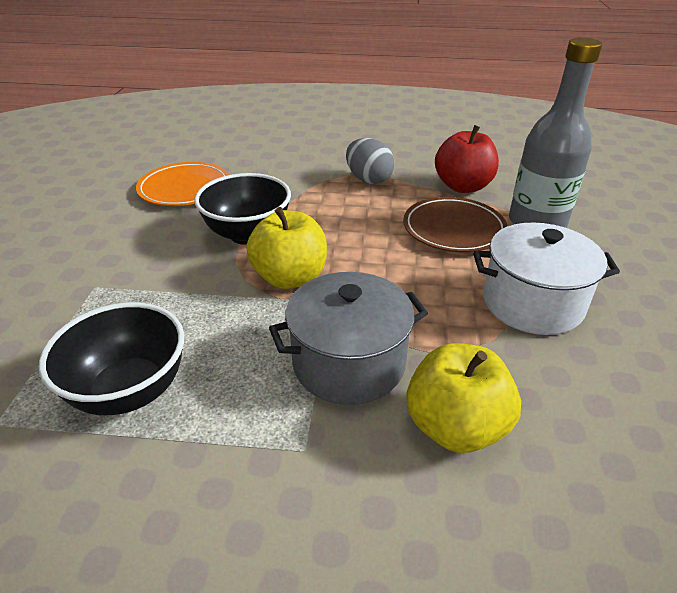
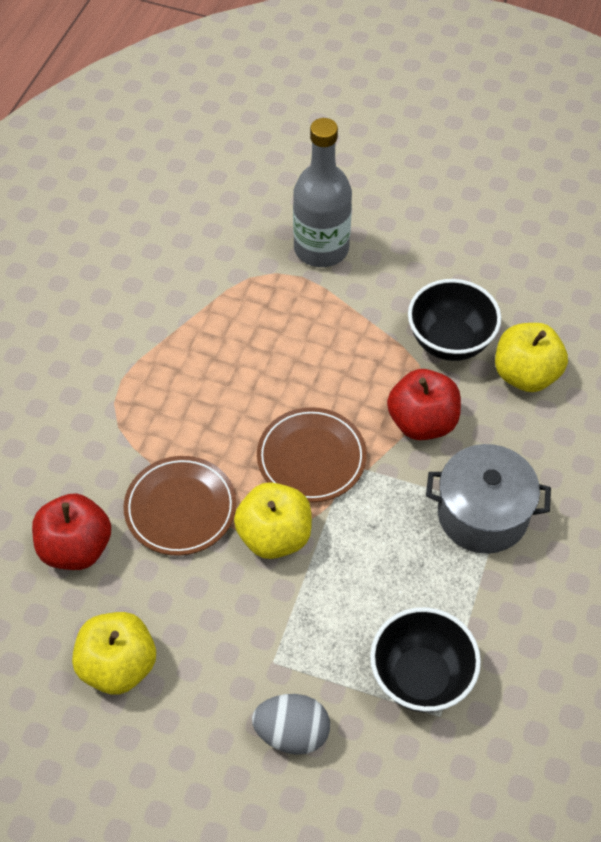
brown plate: 1 -> 2
orange plate: 1 -> 0
red apple: 1 -> 2
white pot: 1 -> 0
yellow apple: 2 -> 3

